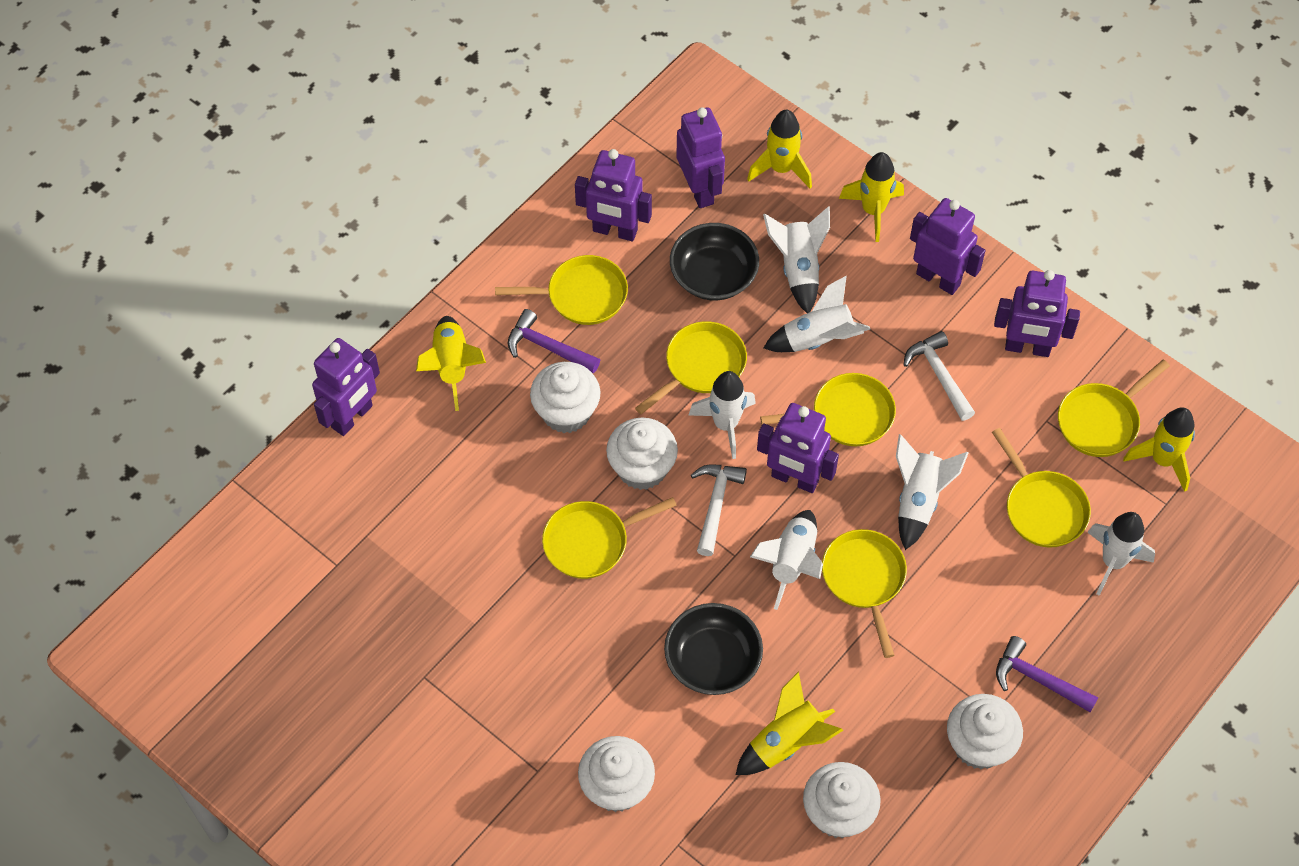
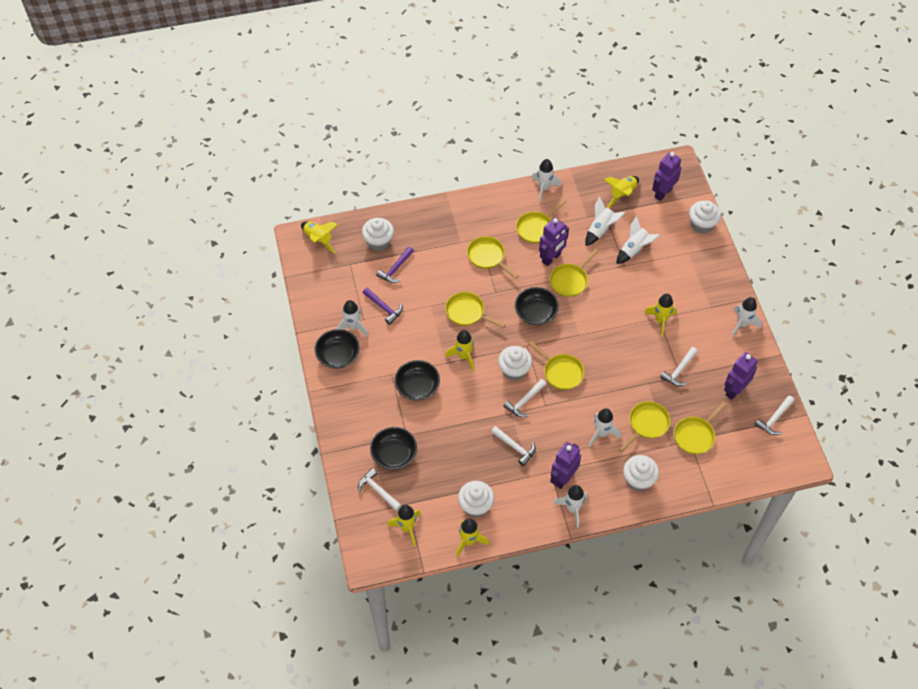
black bowl: 2 -> 4
purple robot: 6 -> 4
white hammer: 2 -> 5
white rocket: 6 -> 7
yellow rocket: 5 -> 6

